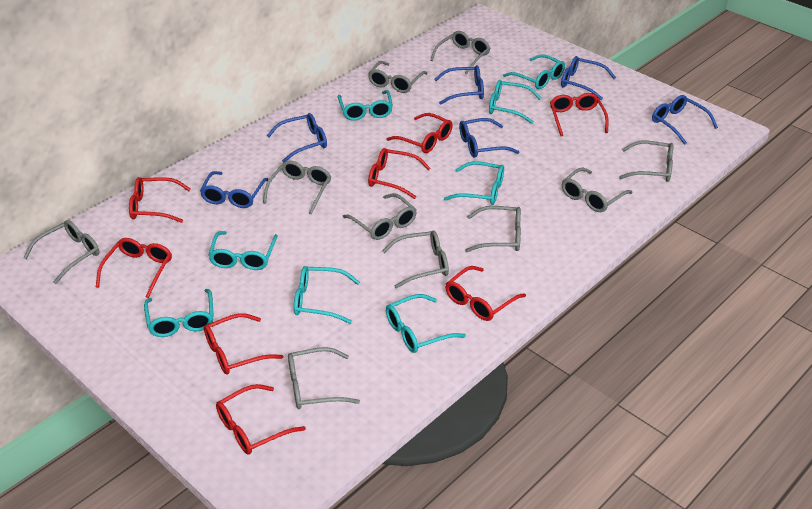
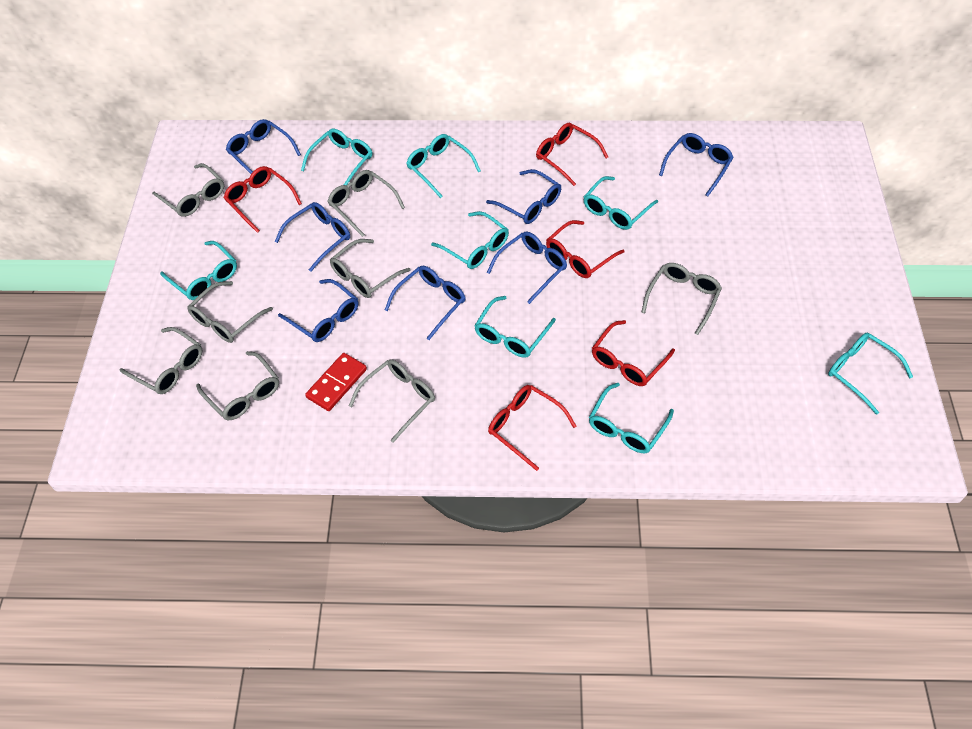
blue glasses: 6 -> 7
grey glasses: 10 -> 8
red domino: 0 -> 1
red glasses: 8 -> 5

